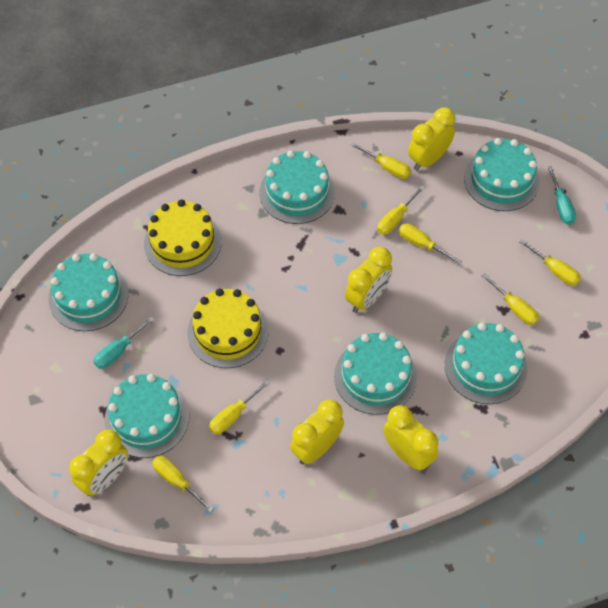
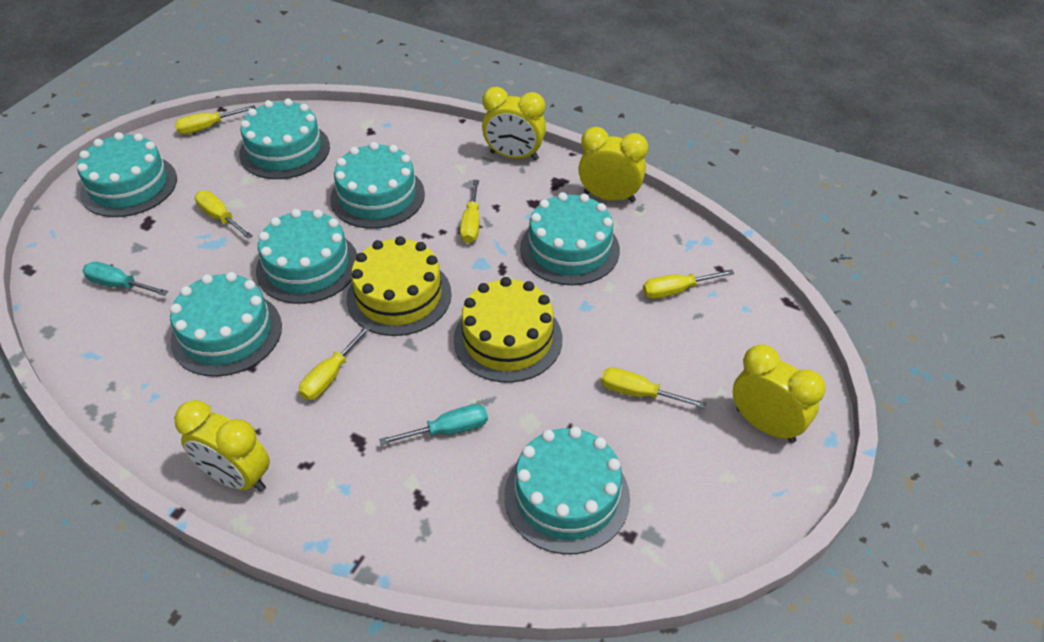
turquoise cake: 6 -> 7
yellow clock: 5 -> 4
yellow screwdriver: 7 -> 6

